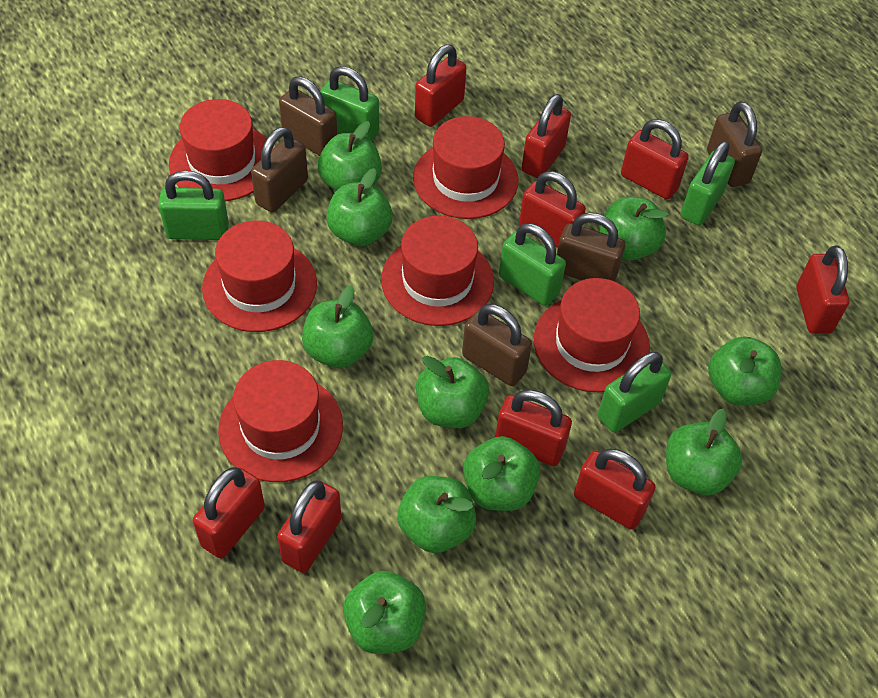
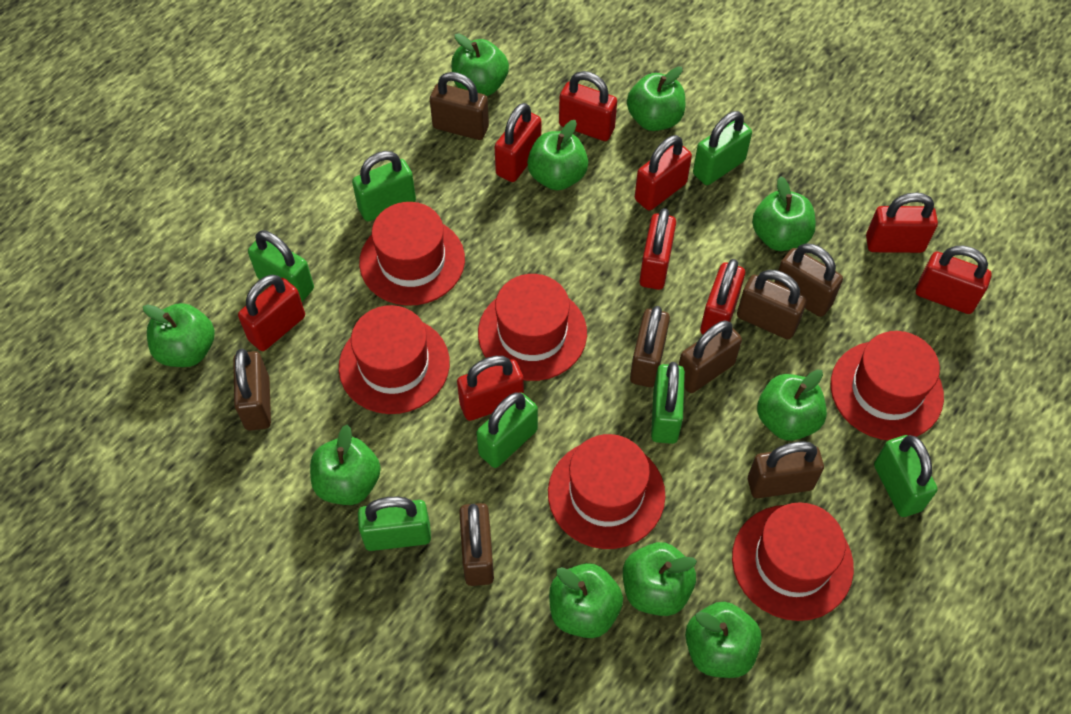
brown padlock: 5 -> 8
green padlock: 5 -> 7

